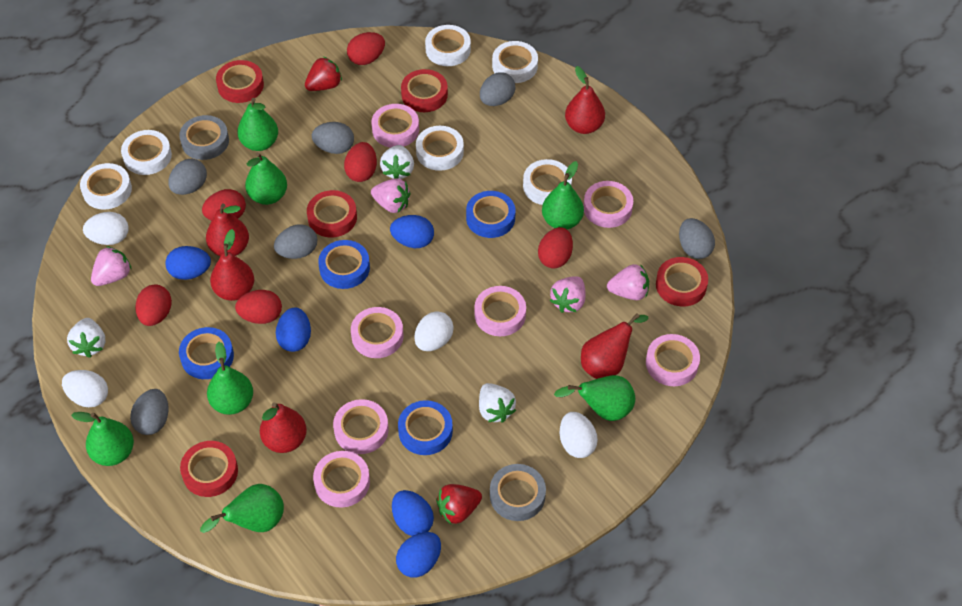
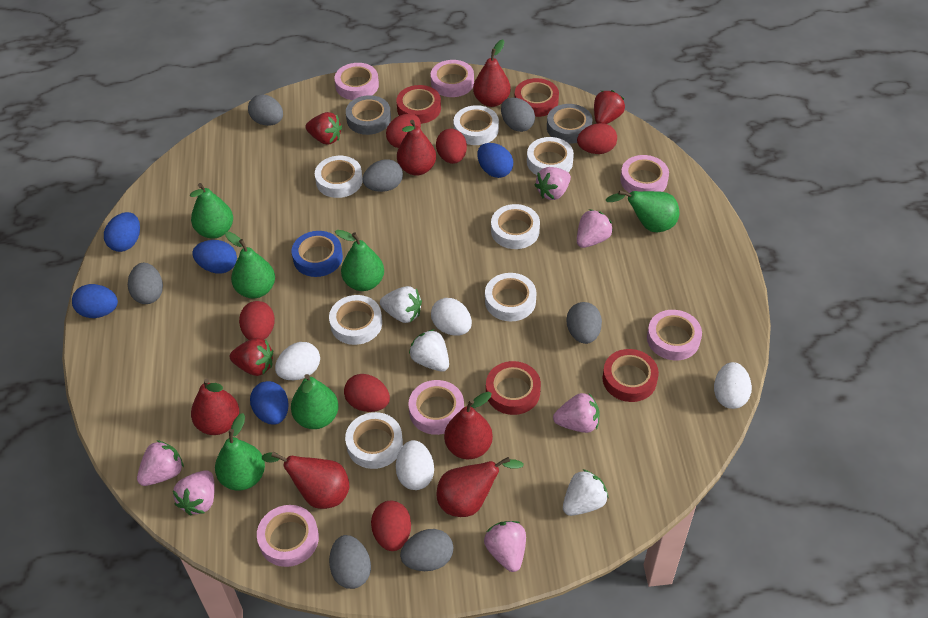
blue tape: 4 -> 1
green pear: 7 -> 6
grey egg: 6 -> 7
pink strawberry: 4 -> 6
pink tape: 7 -> 6
red pear: 5 -> 6
red strawberry: 2 -> 3
red tape: 5 -> 4
white tape: 6 -> 7

